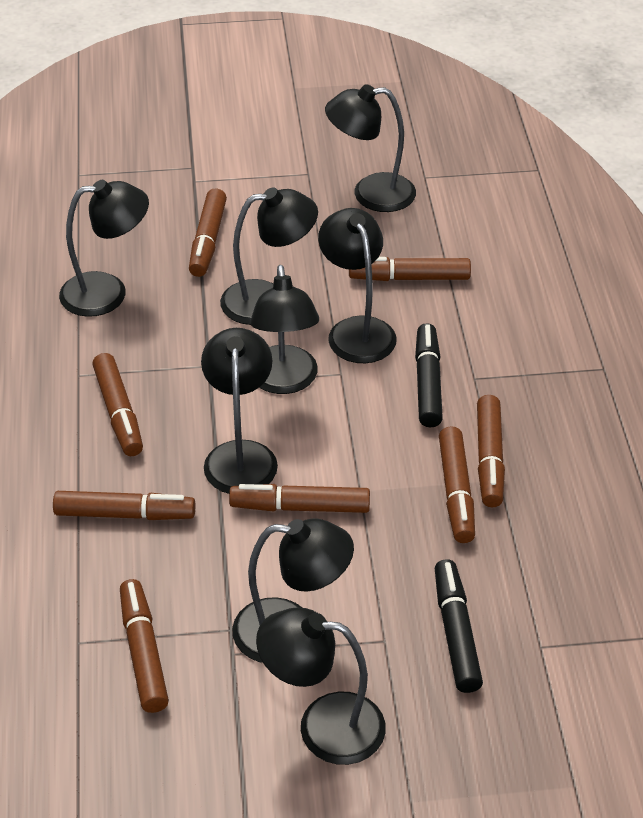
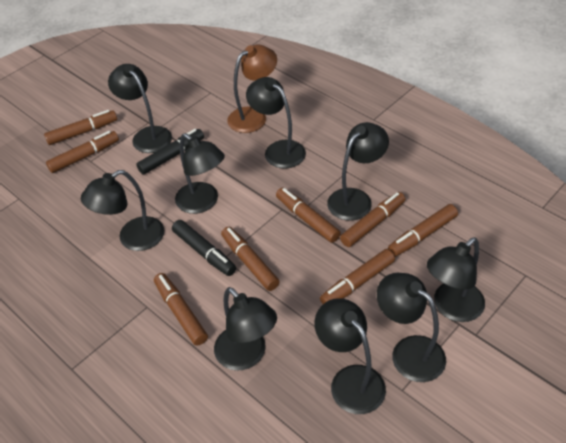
black lamp: 8 -> 9
brown lamp: 0 -> 1

